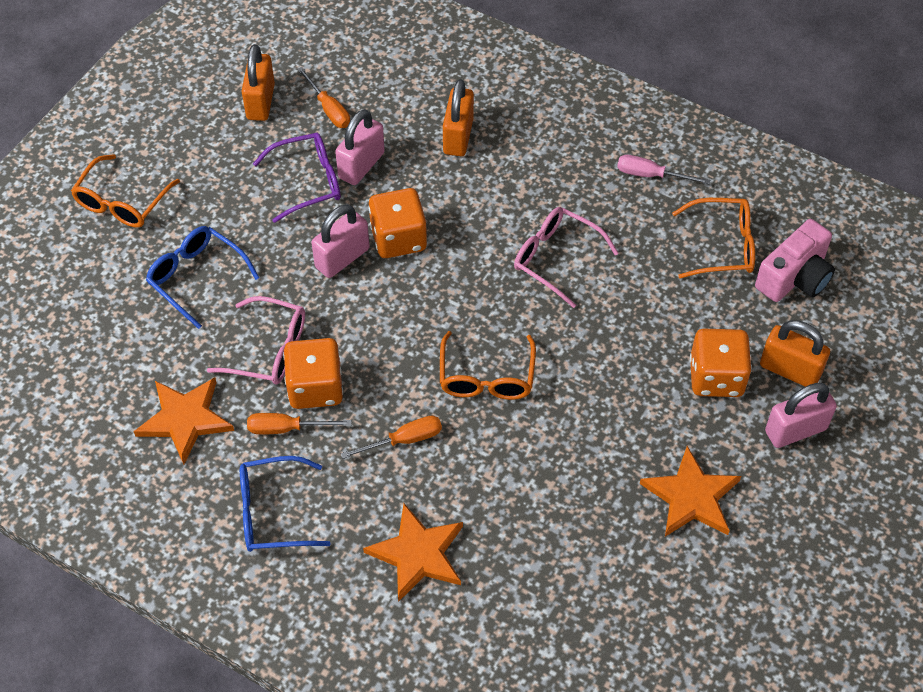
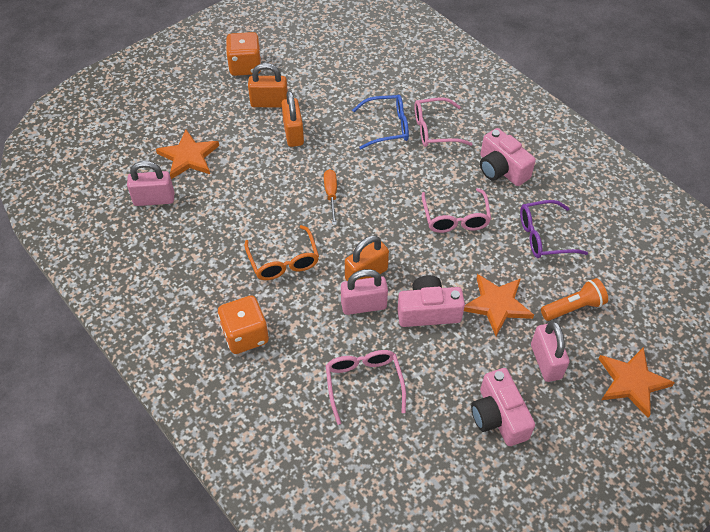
blue glasses: 2 -> 1
orange dice: 3 -> 2
orange flashlight: 0 -> 1
orange glasses: 3 -> 1
orange screwdriver: 3 -> 1
pink camera: 1 -> 3
pink glasses: 2 -> 3
pink screwdriver: 1 -> 0

